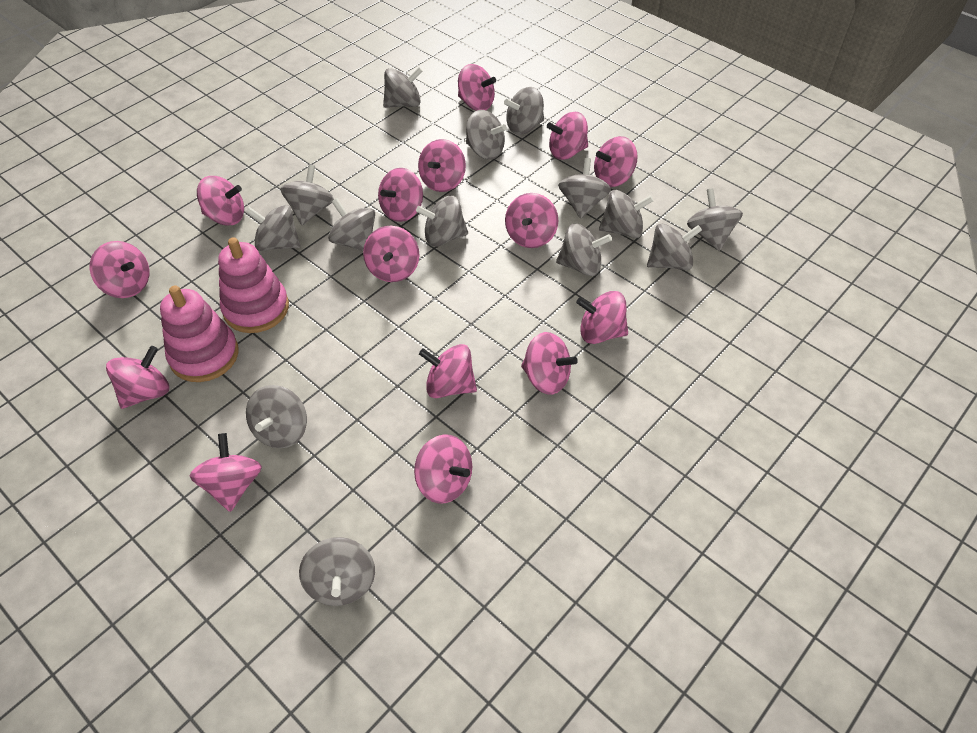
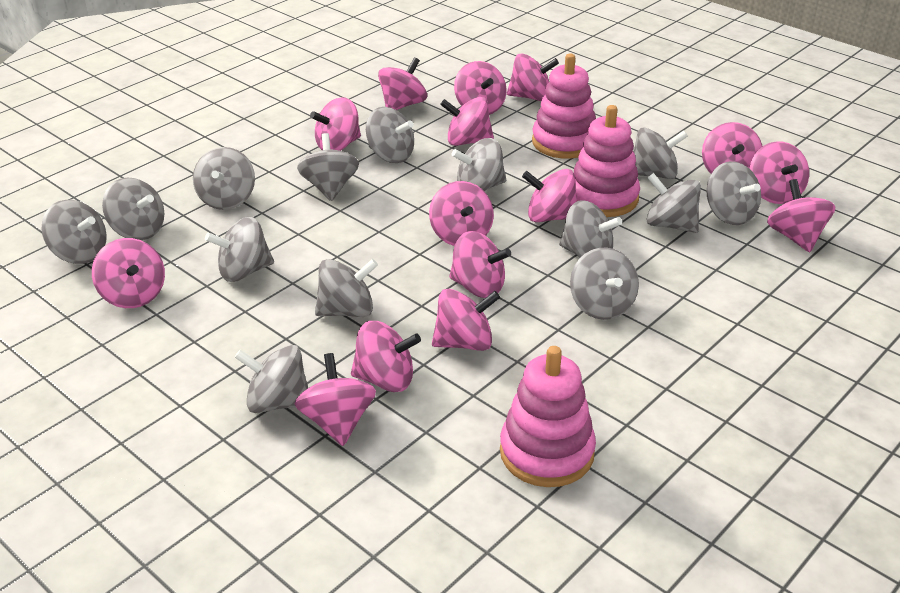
pink stacking toy: 2 -> 3

